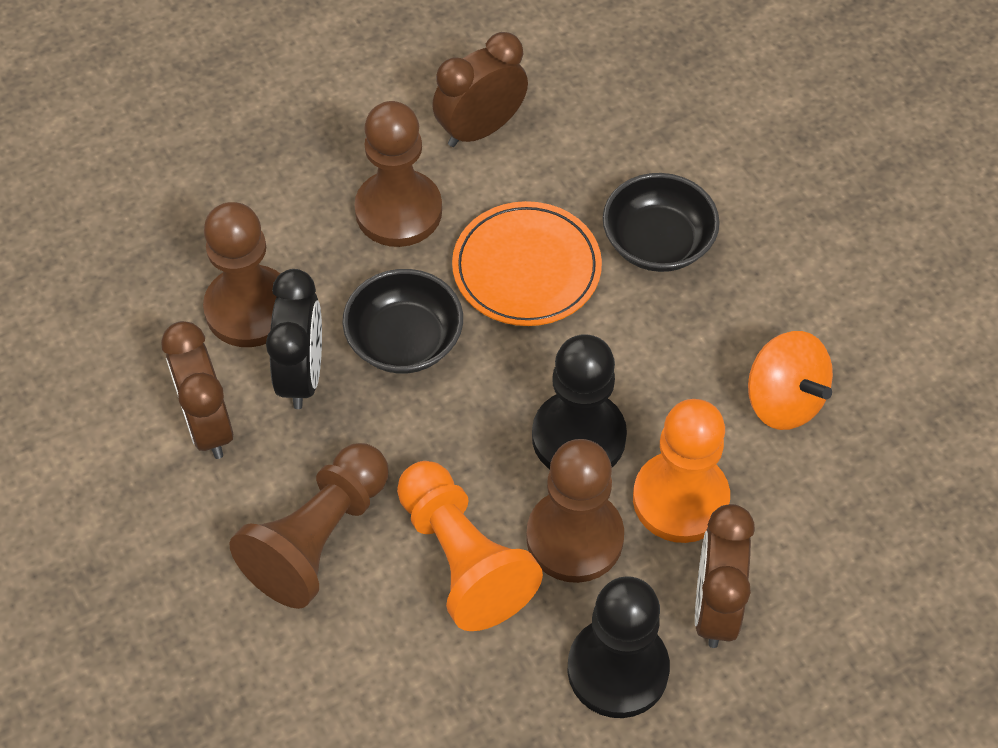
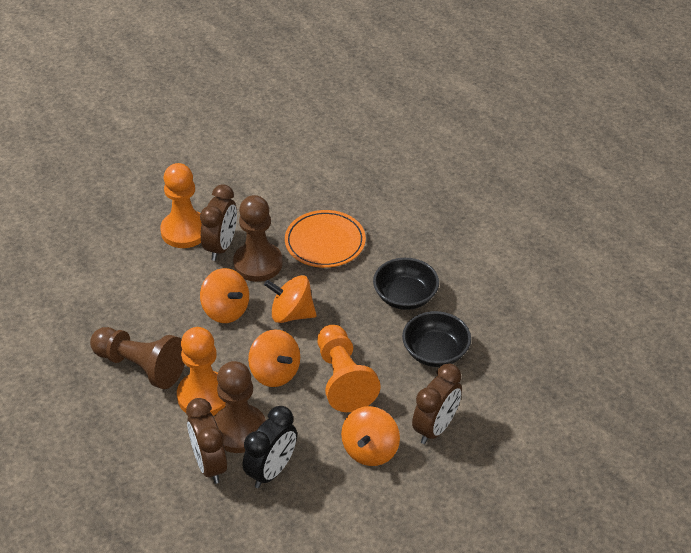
black pawn: 2 -> 0
brown pawn: 4 -> 3
orange pawn: 2 -> 3
orange spinning top: 1 -> 4

